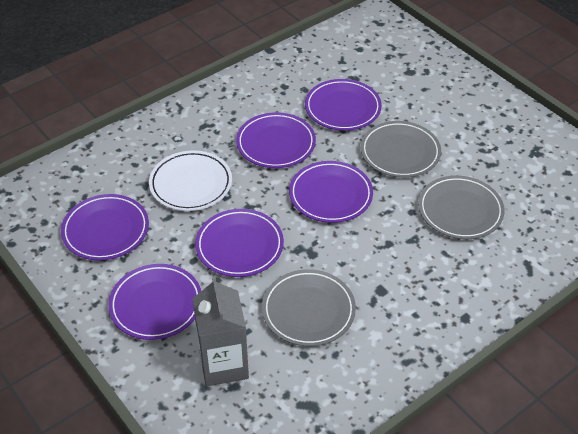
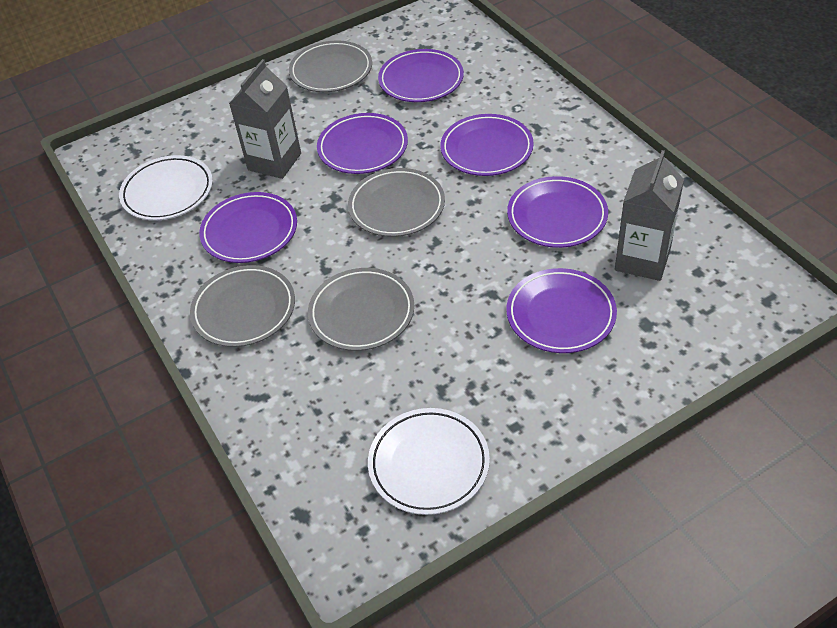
grey carton: 1 -> 2
grey plate: 3 -> 4
white plate: 1 -> 2

